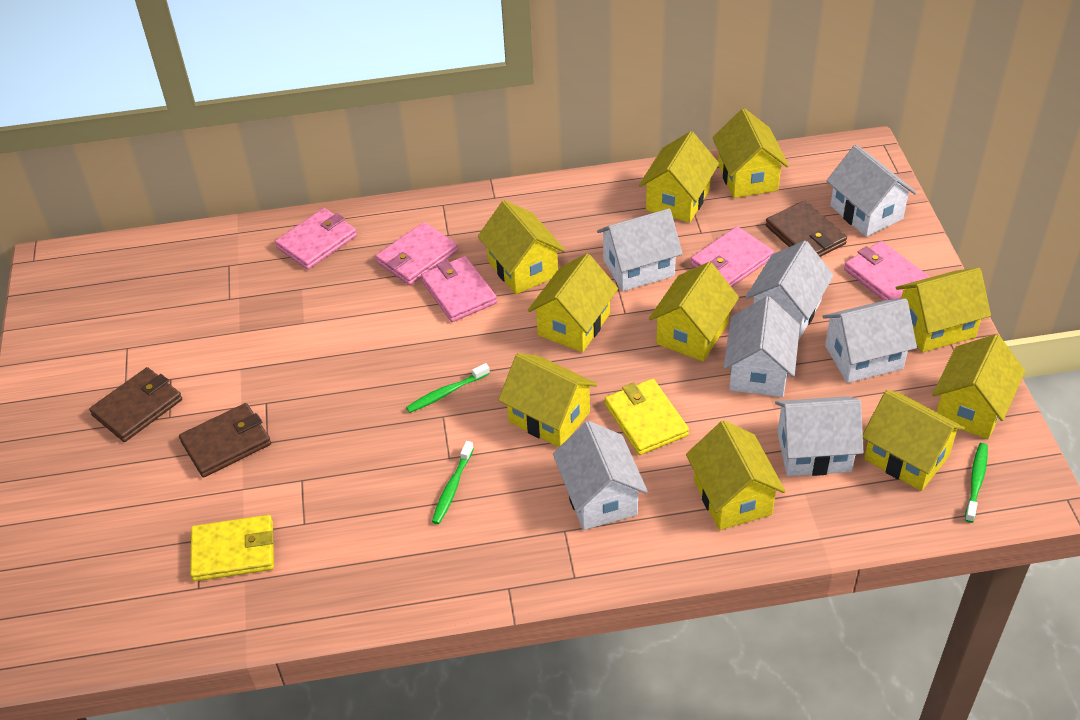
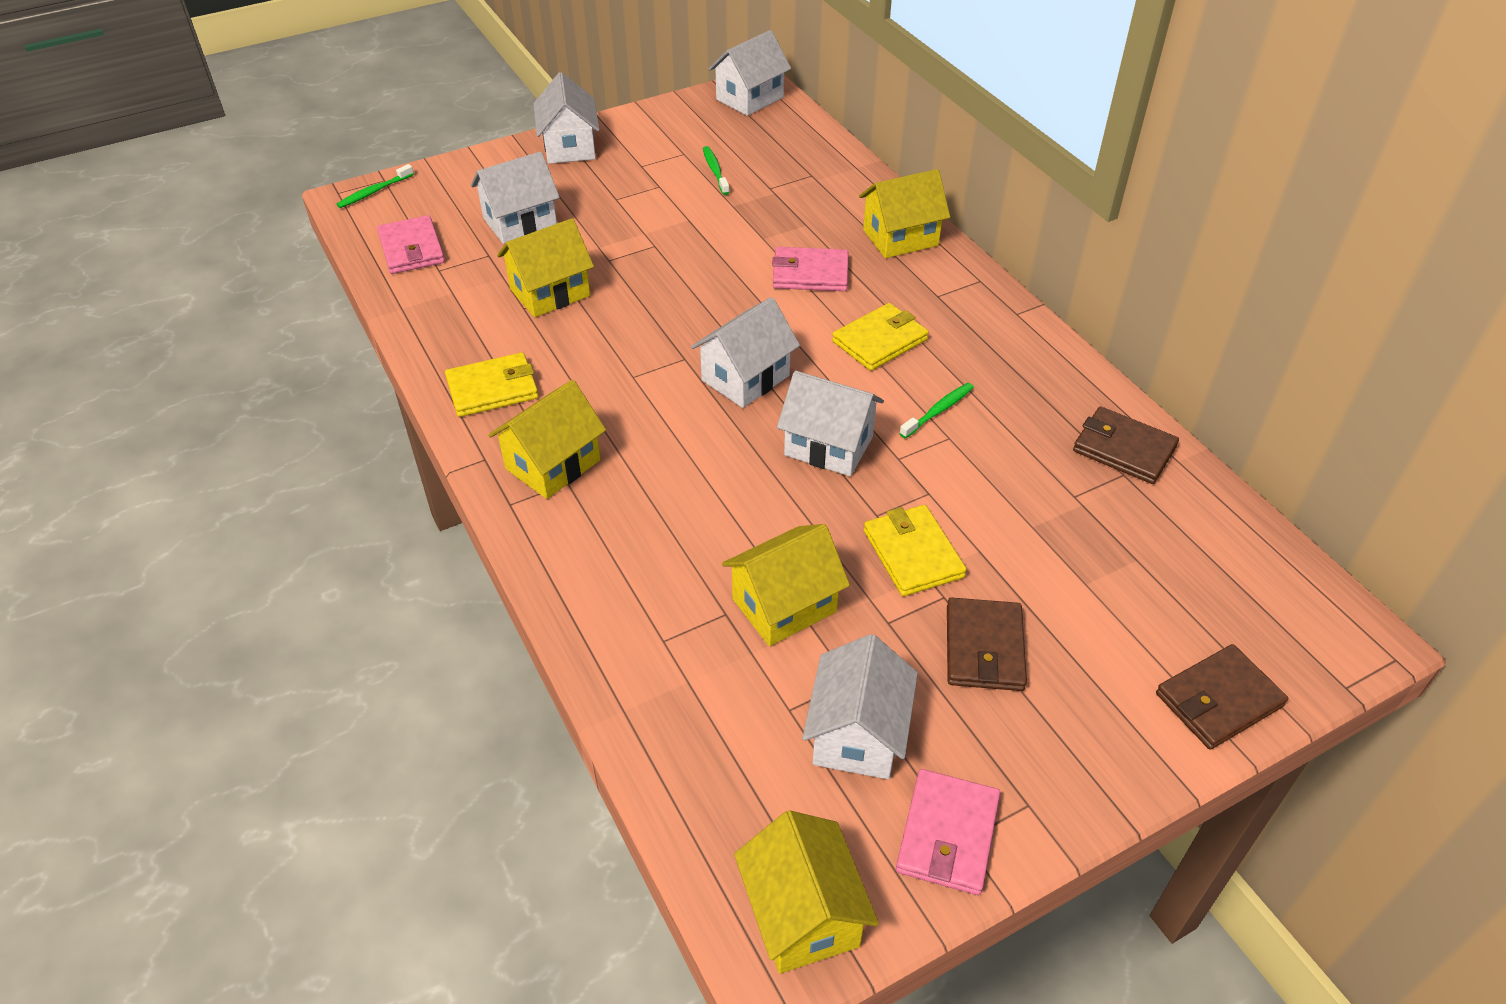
pink wallet: 5 -> 3
white house: 7 -> 6
yellow house: 10 -> 5
yellow wallet: 2 -> 3

